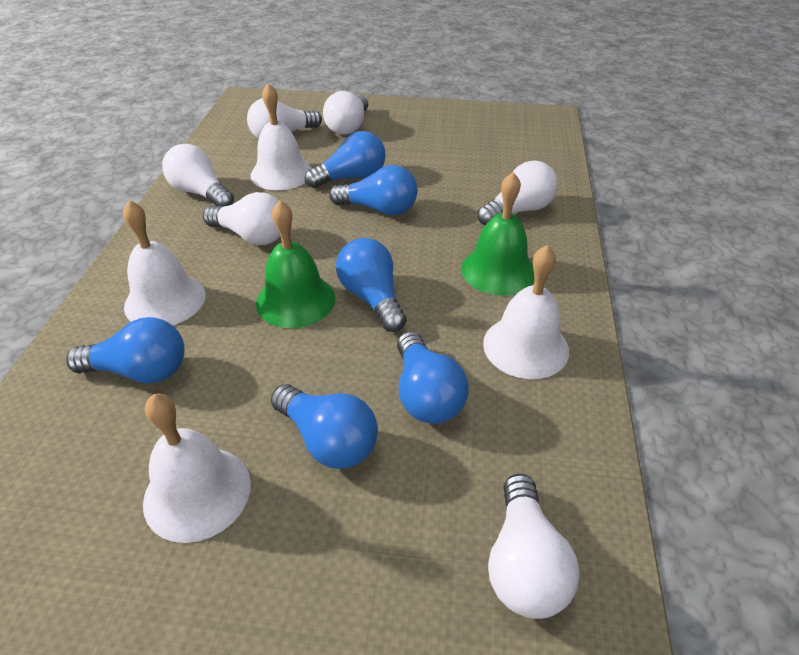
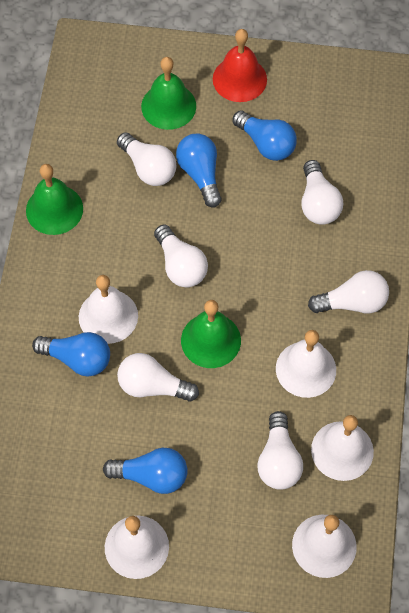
blue light bulb: 6 -> 4
green bell: 2 -> 3
red bell: 0 -> 1
white bell: 4 -> 5

